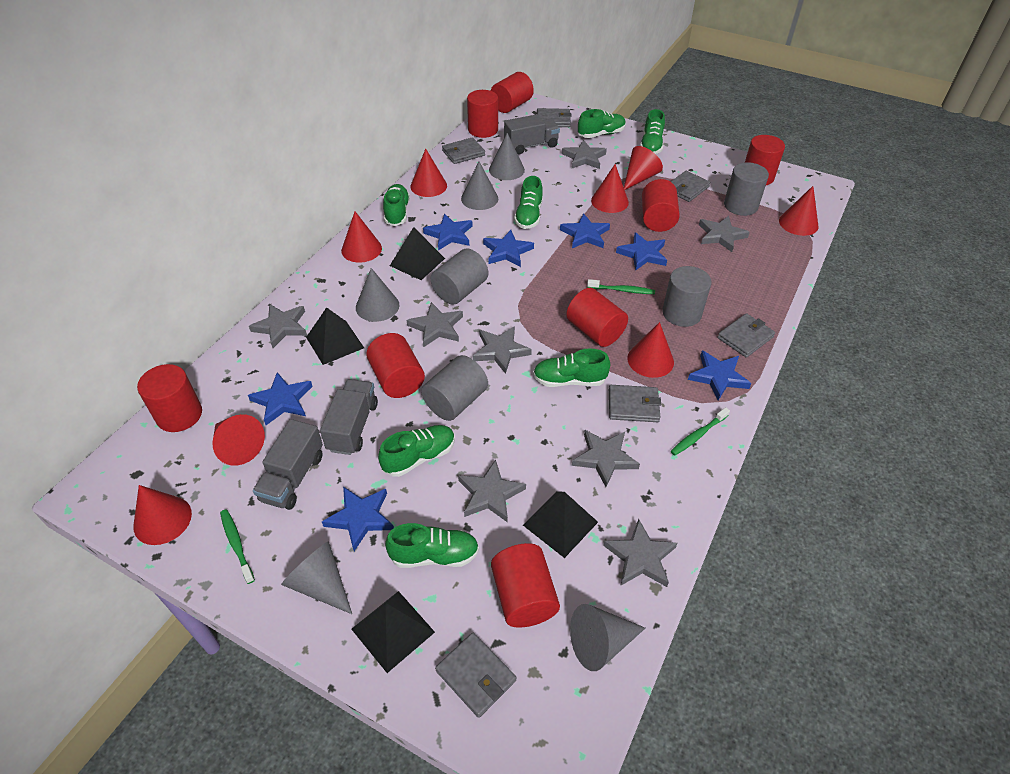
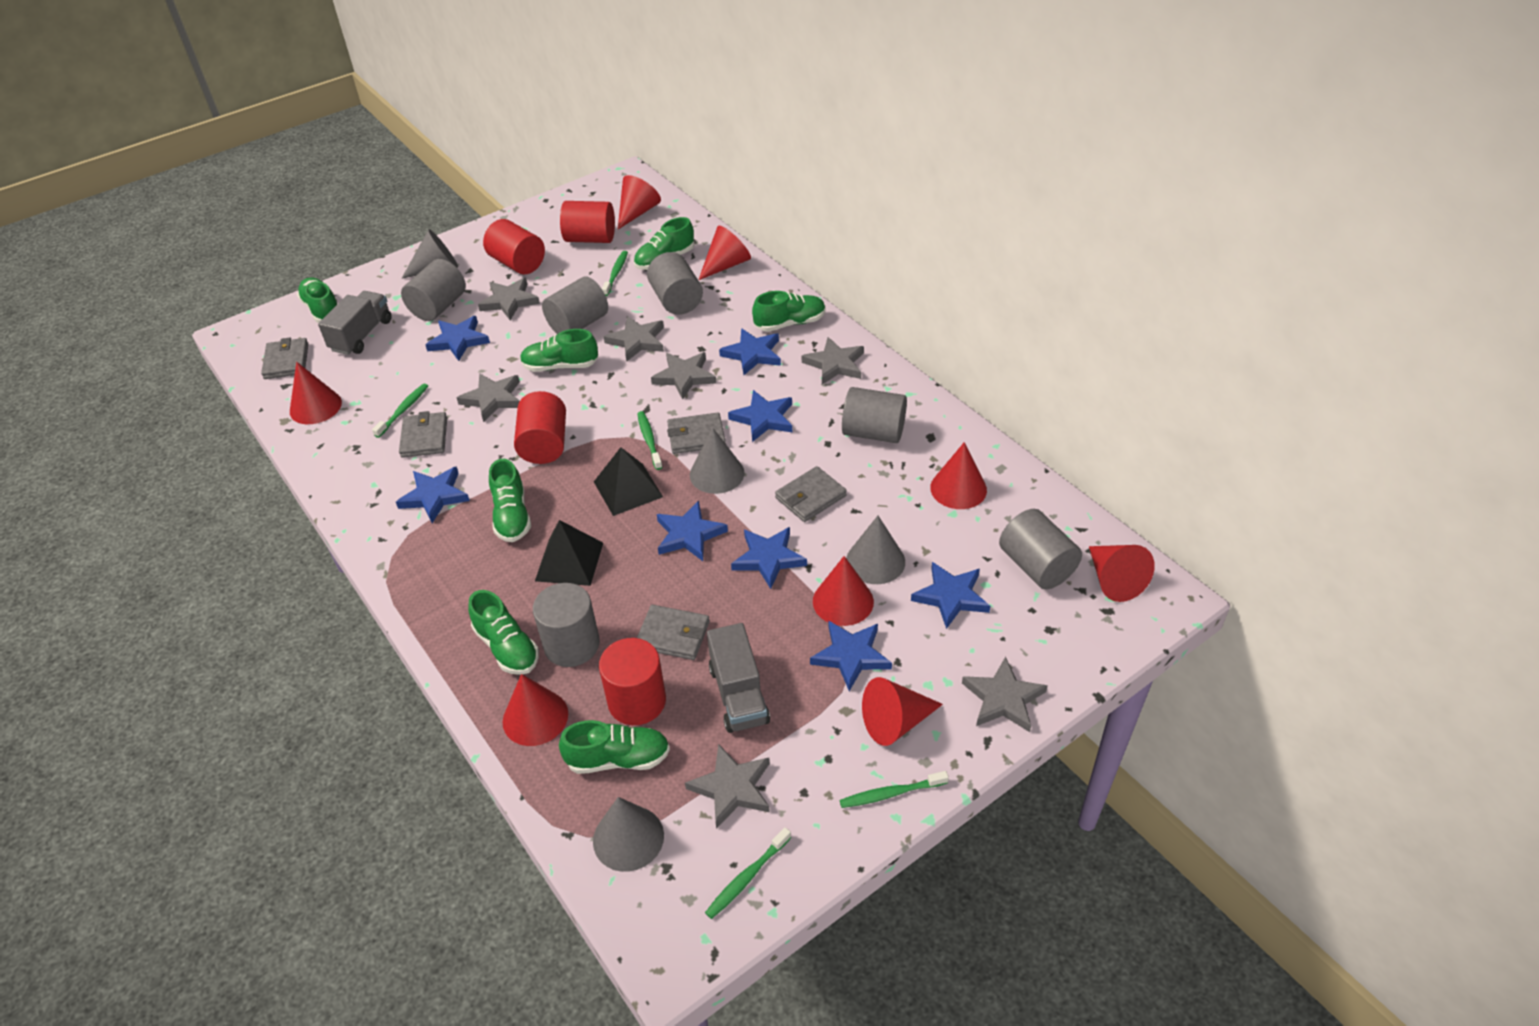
black pyramid: 4 -> 2
blue star: 7 -> 8
green toothbrush: 3 -> 5
grey cone: 5 -> 4
grey cylinder: 4 -> 6
grey star: 8 -> 7
grey truck: 3 -> 2
grey wallet: 6 -> 5
red cylinder: 8 -> 4

